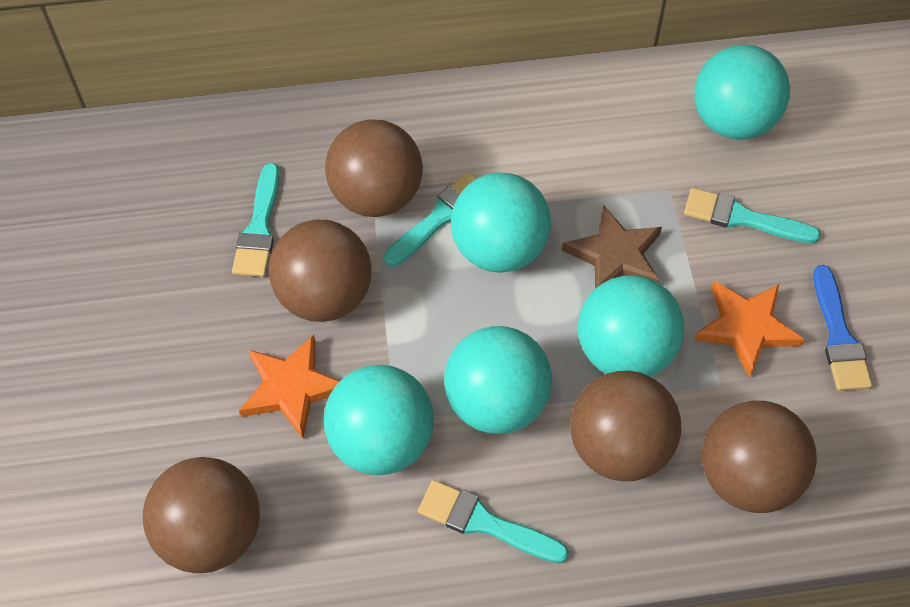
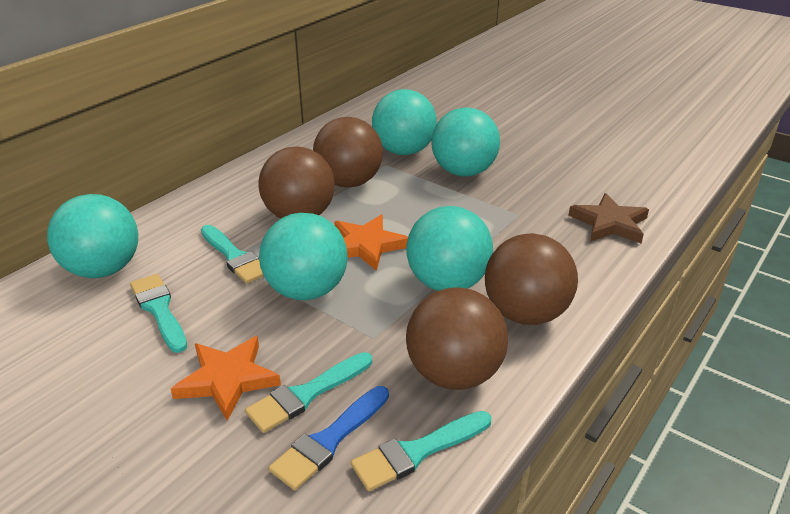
brown ball: 5 -> 4

